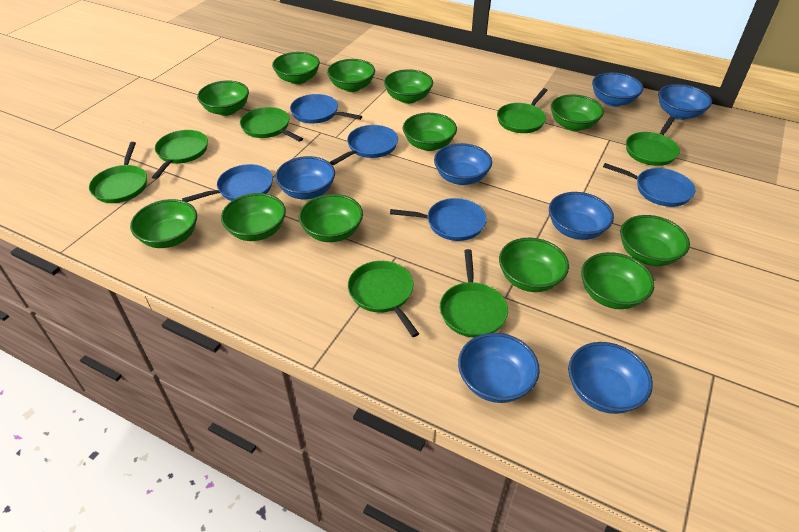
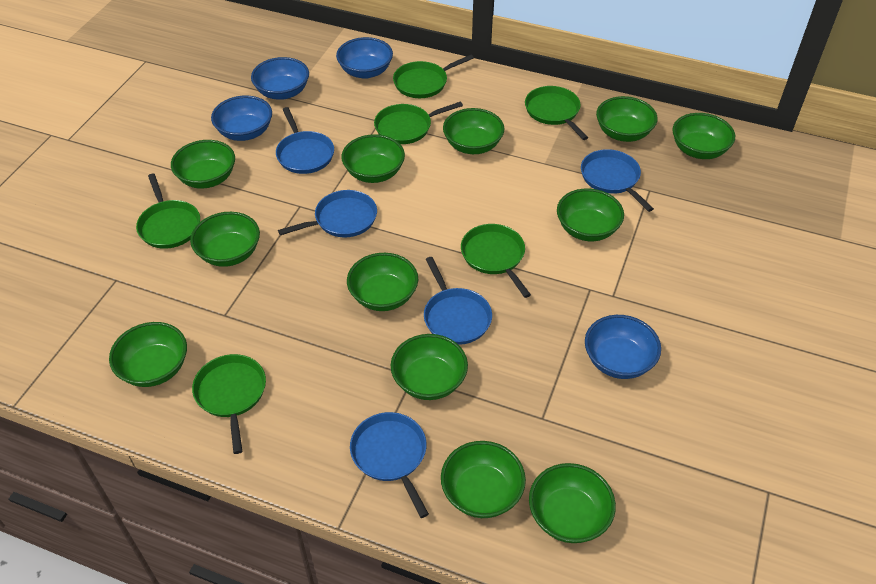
blue bowl: 7 -> 4
green pan: 7 -> 6

